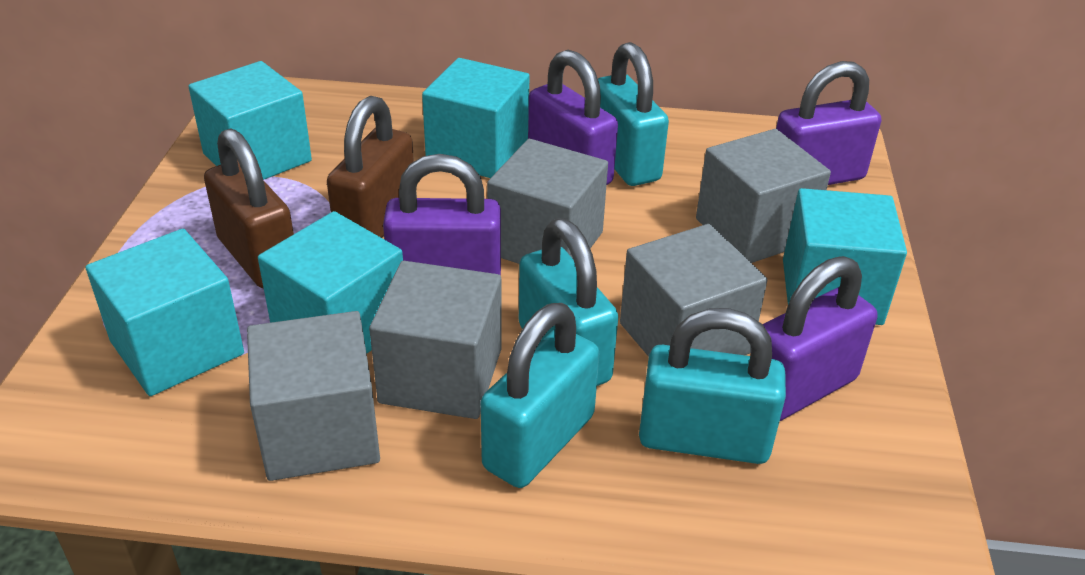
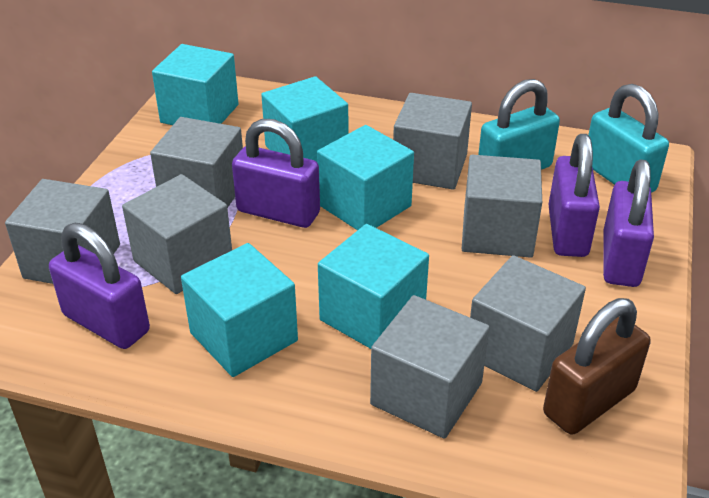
brown padlock: 2 -> 1
grey cube: 5 -> 7
turquoise padlock: 4 -> 2

